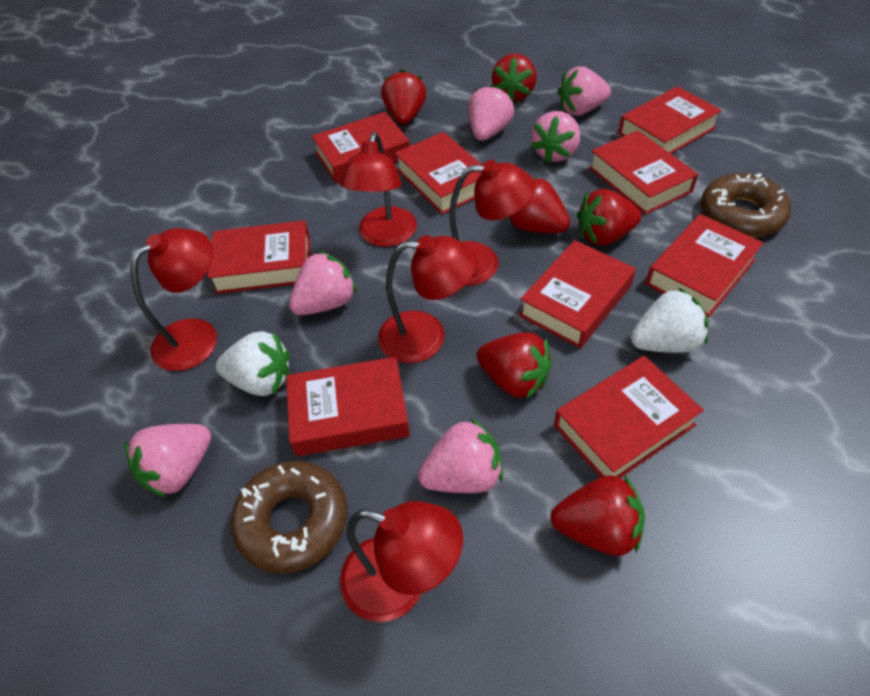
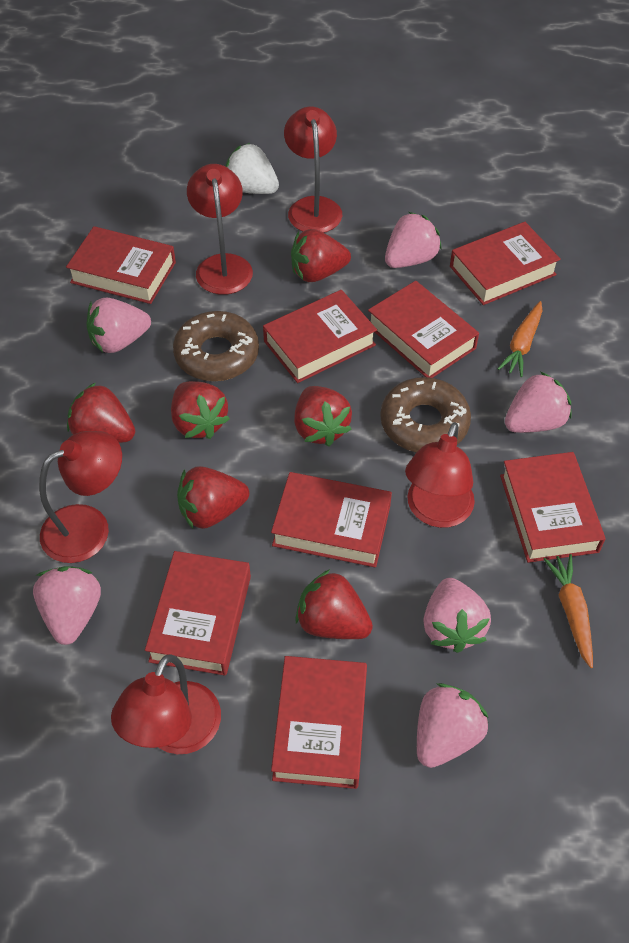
orange carrot: 0 -> 2
red book: 9 -> 8
white strawberry: 2 -> 1

